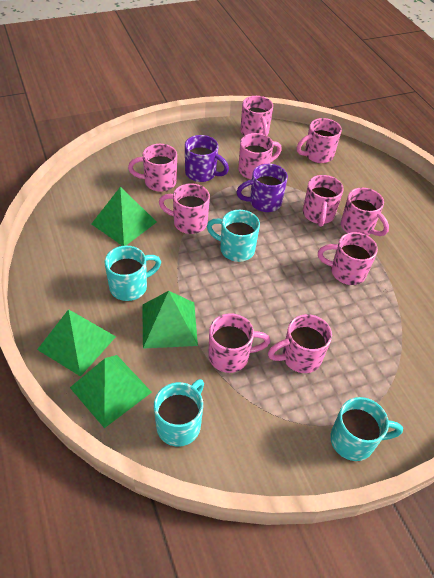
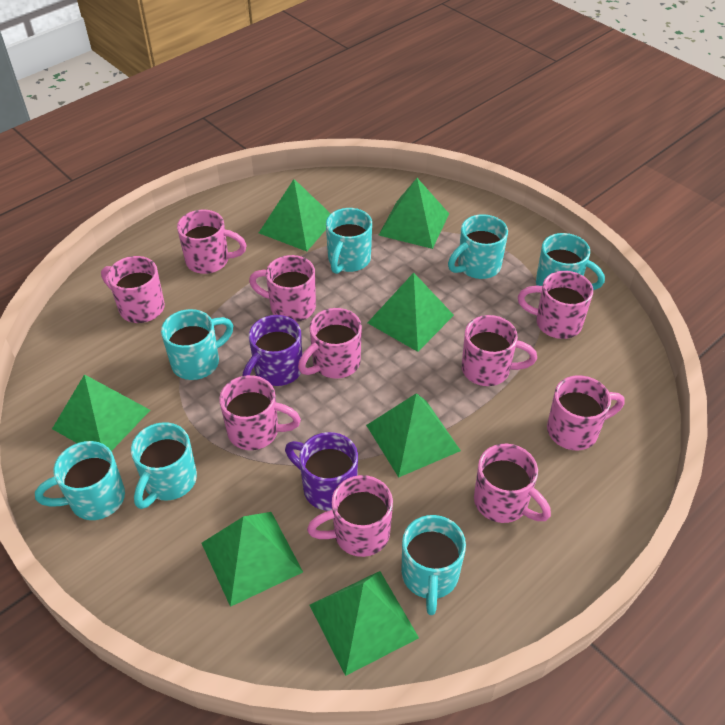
green pyramid: 4 -> 7
turquoise mug: 4 -> 7

